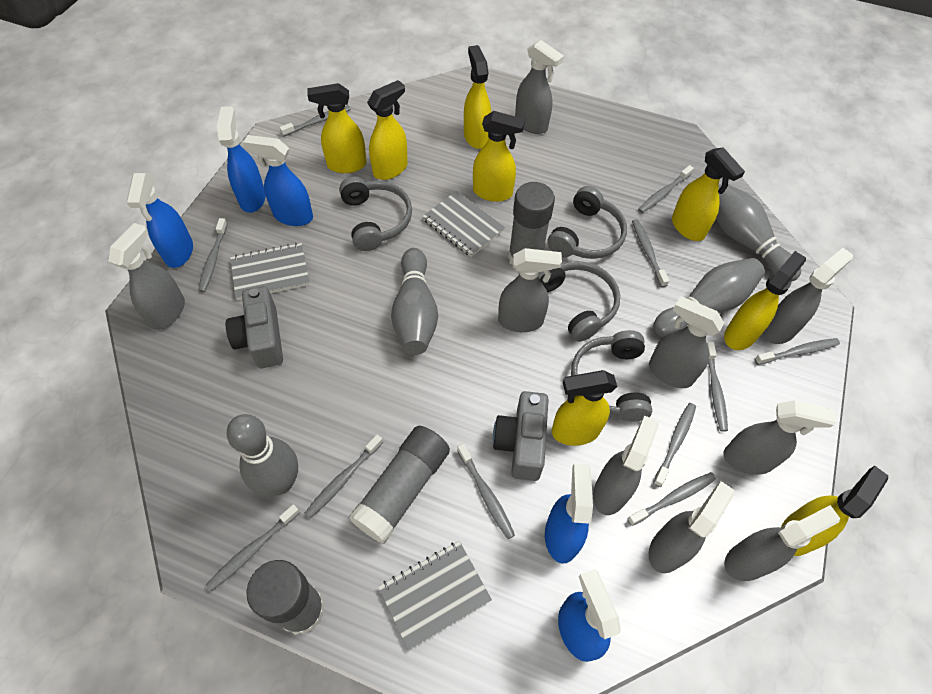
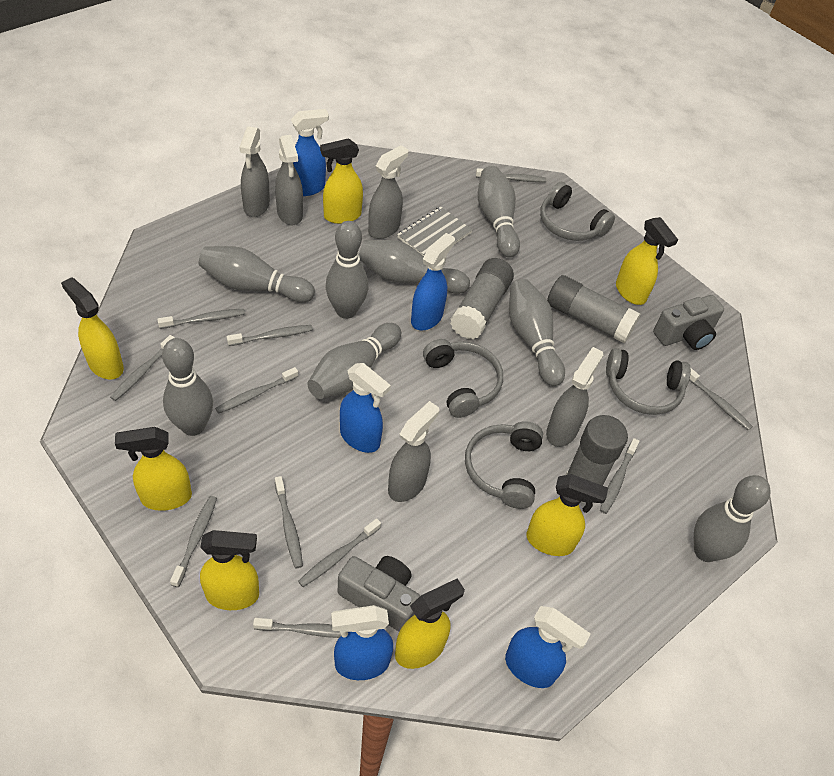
grey bowling pin: 4 -> 8
grey notebook: 3 -> 1
grey spray bottle: 9 -> 5
yellow spray bottle: 8 -> 7

